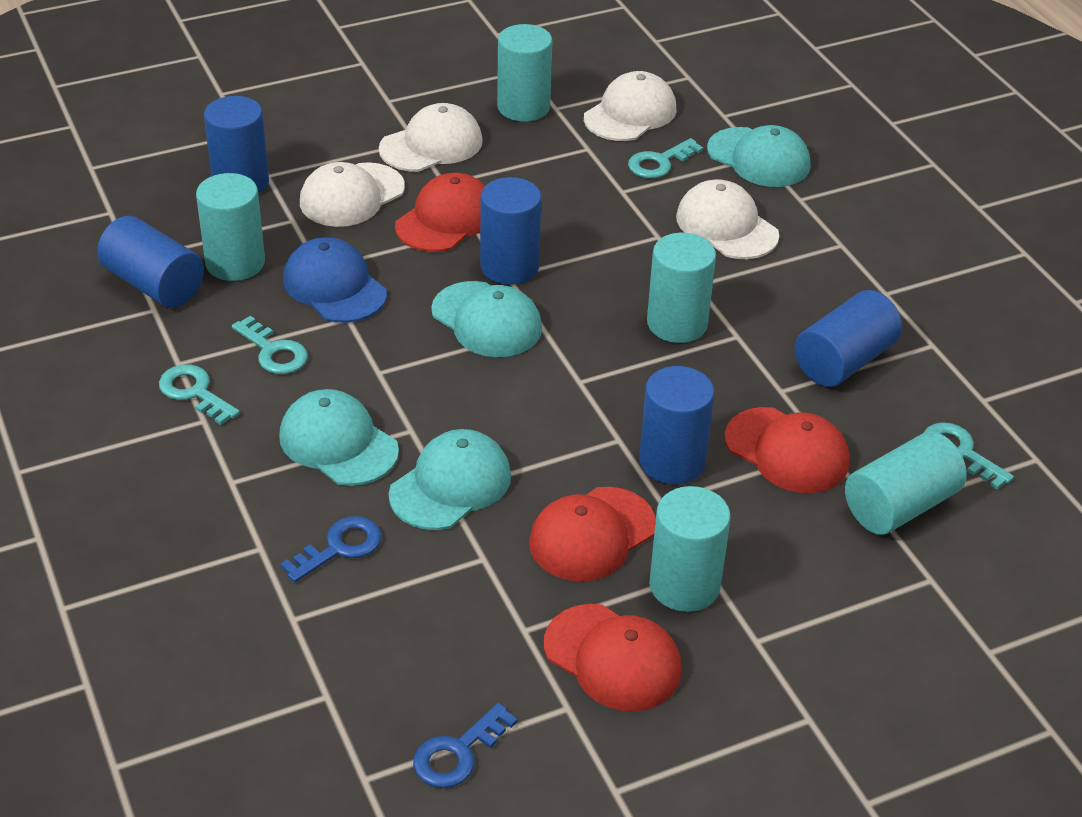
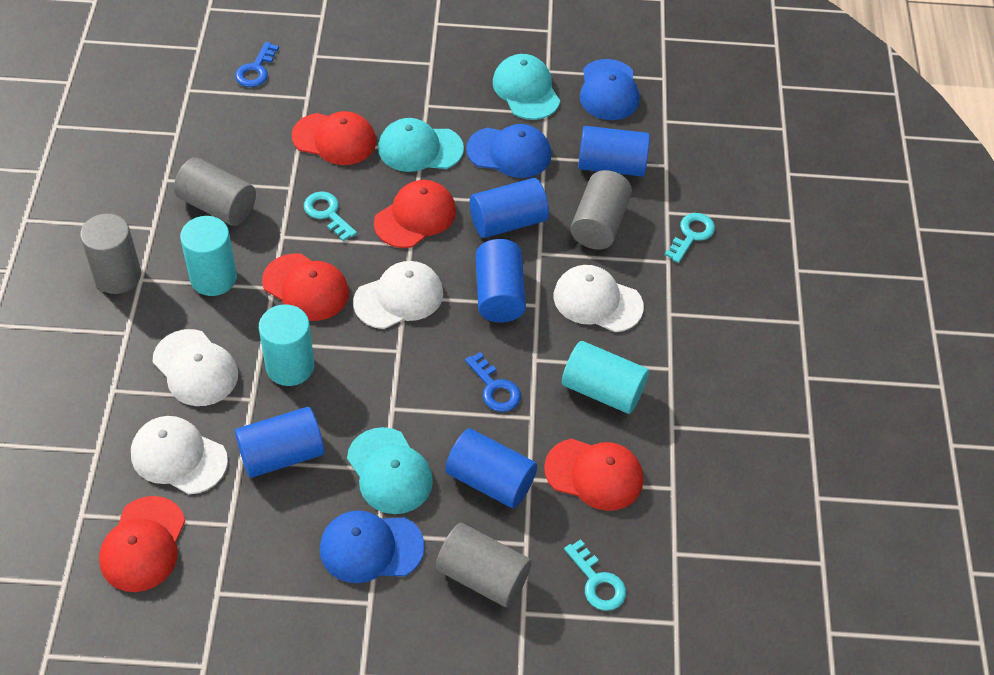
blue cap: 1 -> 3
grey cylinder: 0 -> 4
red cap: 4 -> 5
turquoise cap: 4 -> 3
turquoise cylinder: 5 -> 3
turquoise key: 4 -> 3

